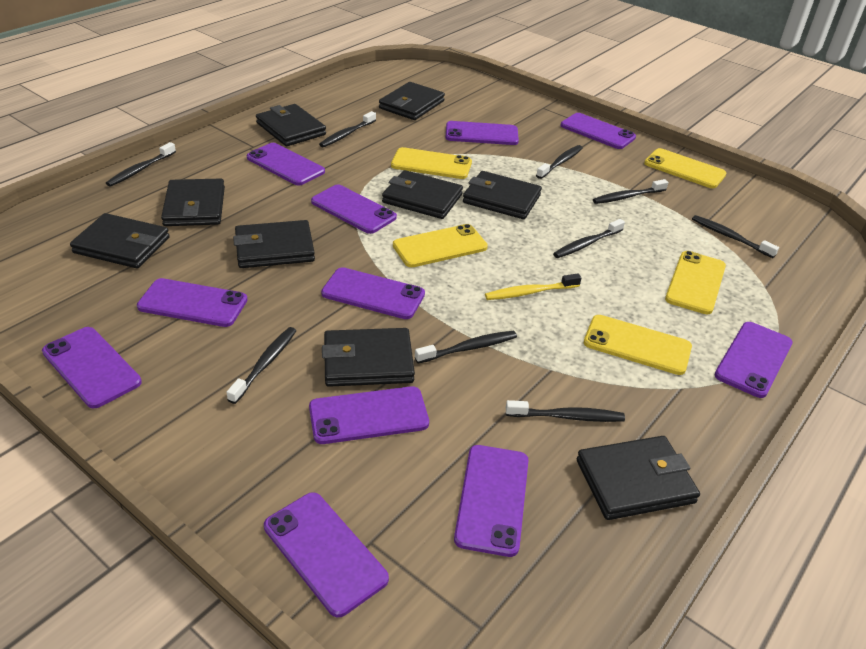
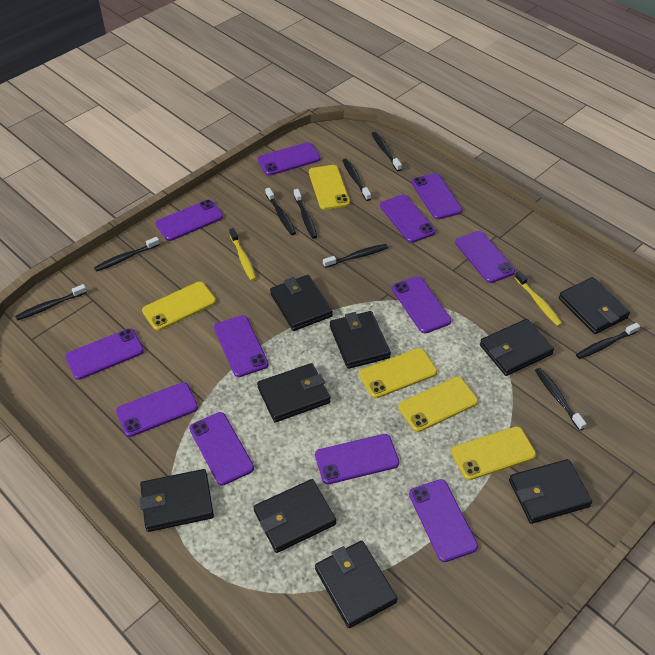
purple phone: 11 -> 12
yellow toothbrush: 1 -> 2

